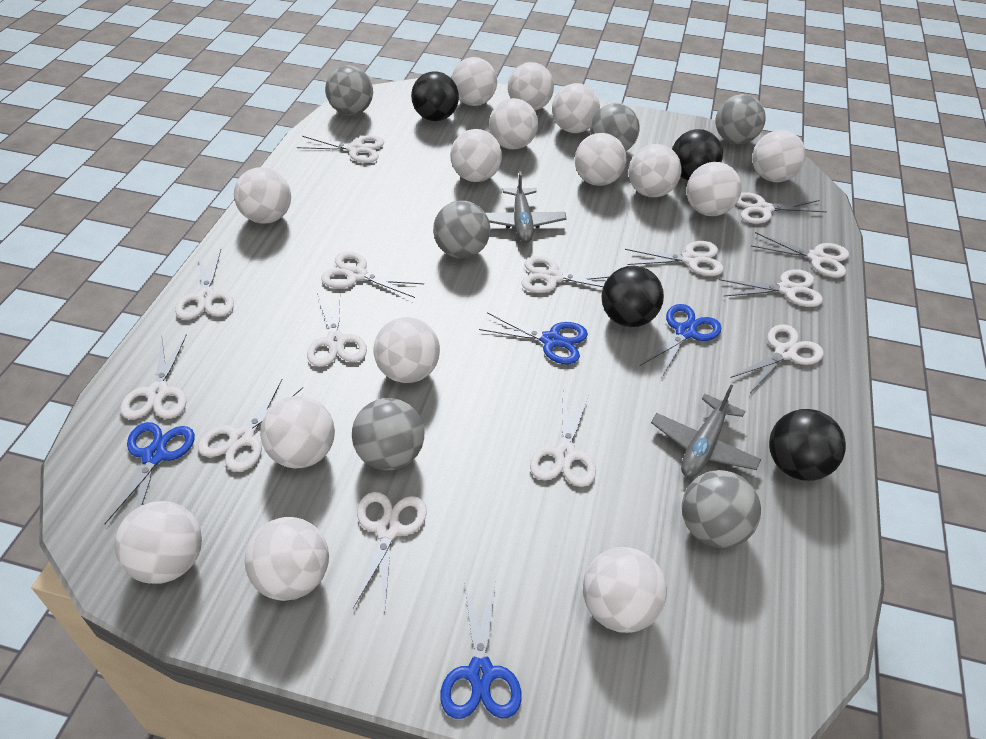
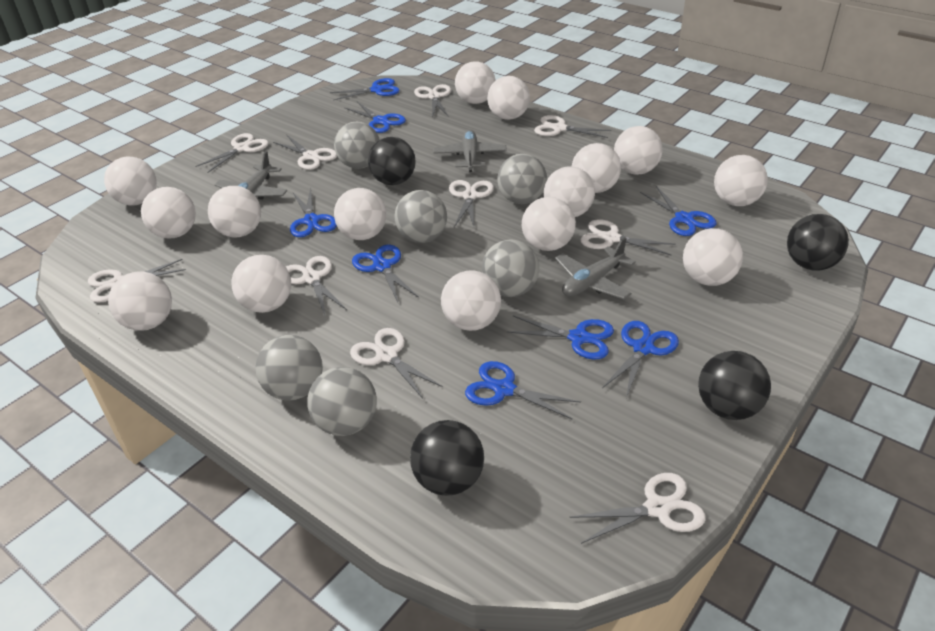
blue scissors: 4 -> 8
grey plane: 2 -> 3
white scissors: 14 -> 10

